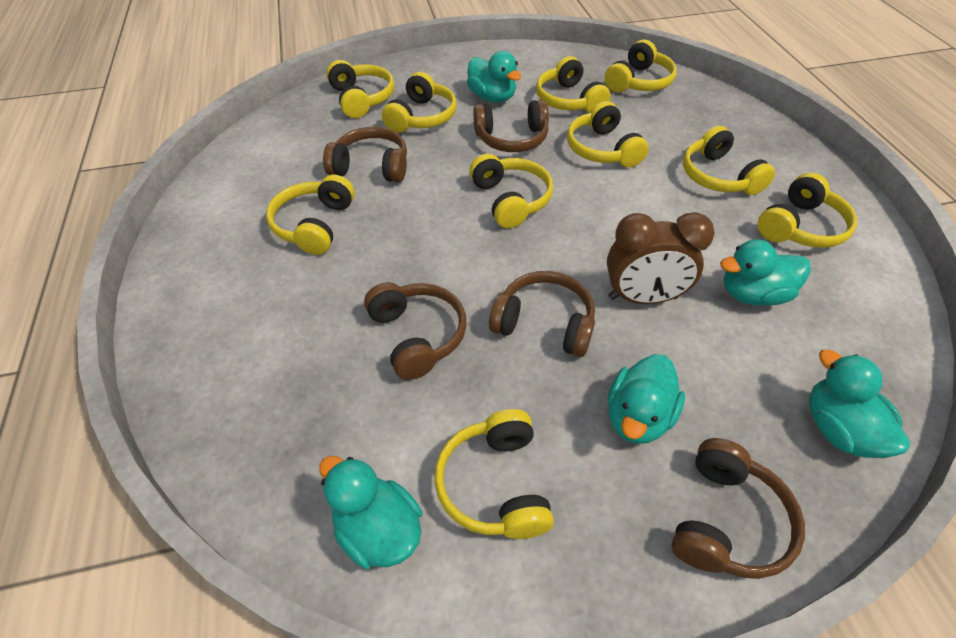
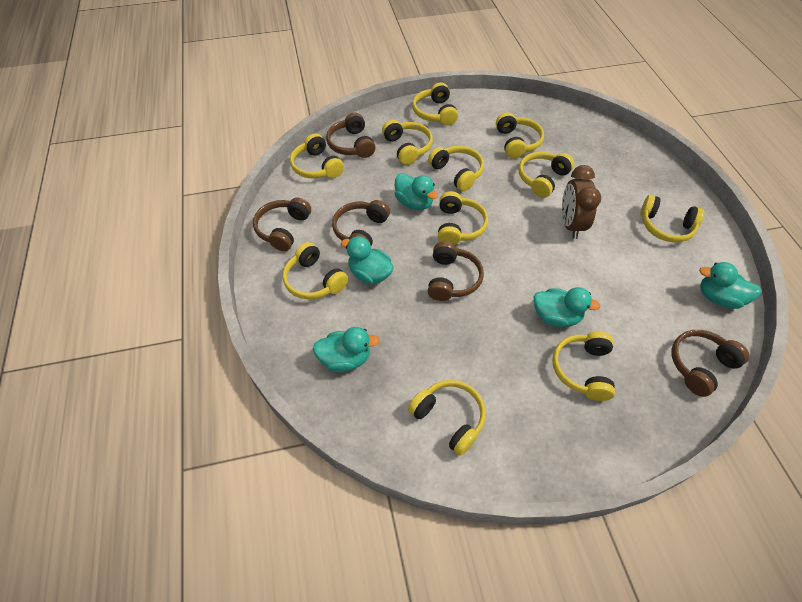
yellow headphones: 10 -> 11

